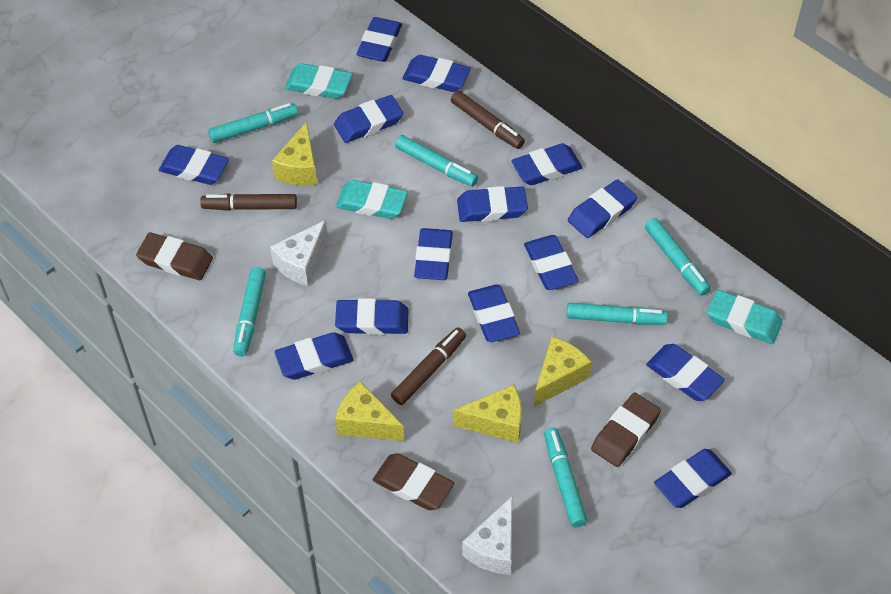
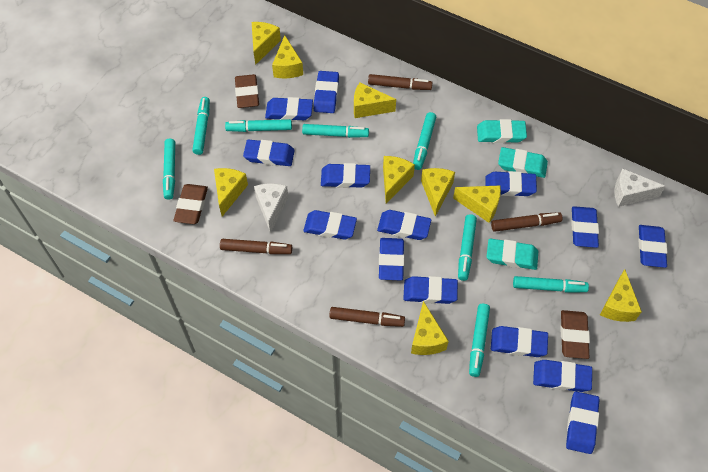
brown marker: 3 -> 4
turquoise marker: 6 -> 8
yellow cheese: 4 -> 9

